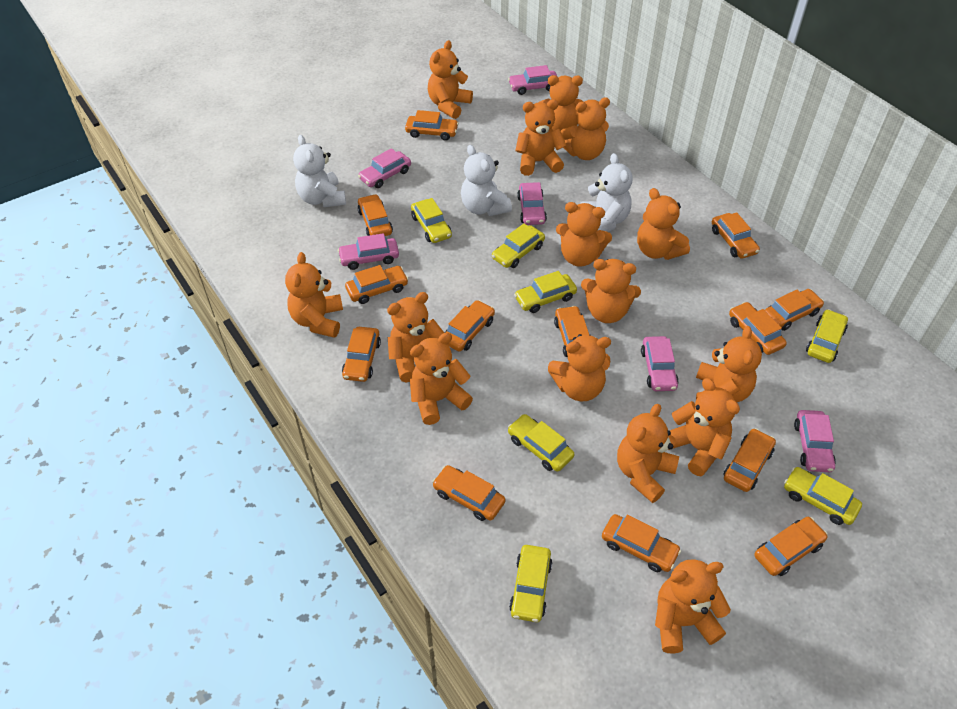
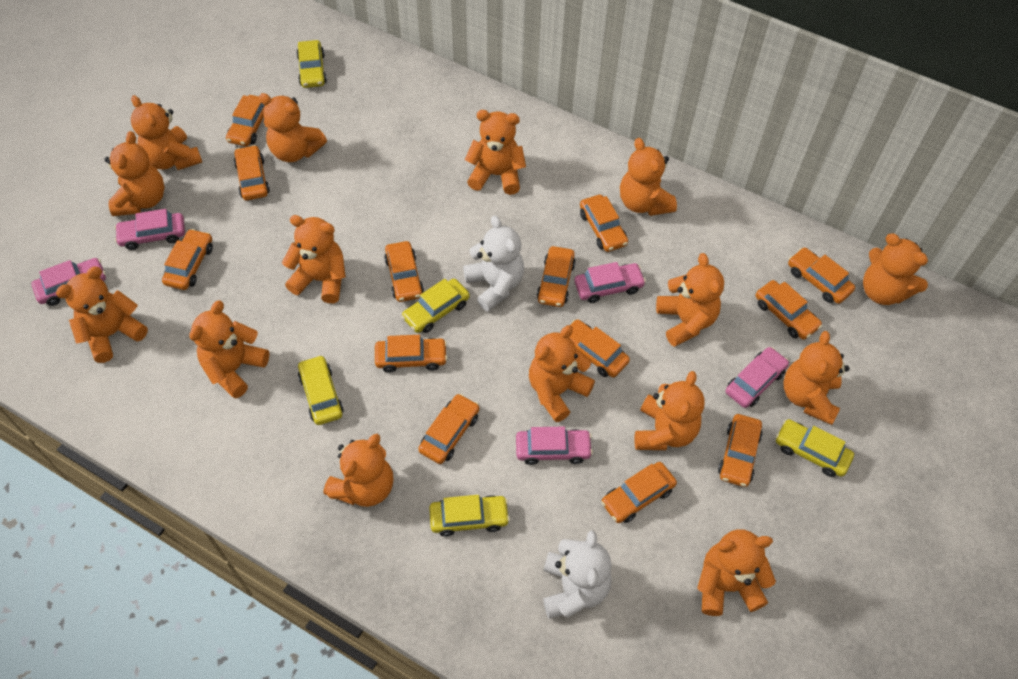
pink car: 6 -> 5
white teddy bear: 3 -> 2
yellow car: 7 -> 5

